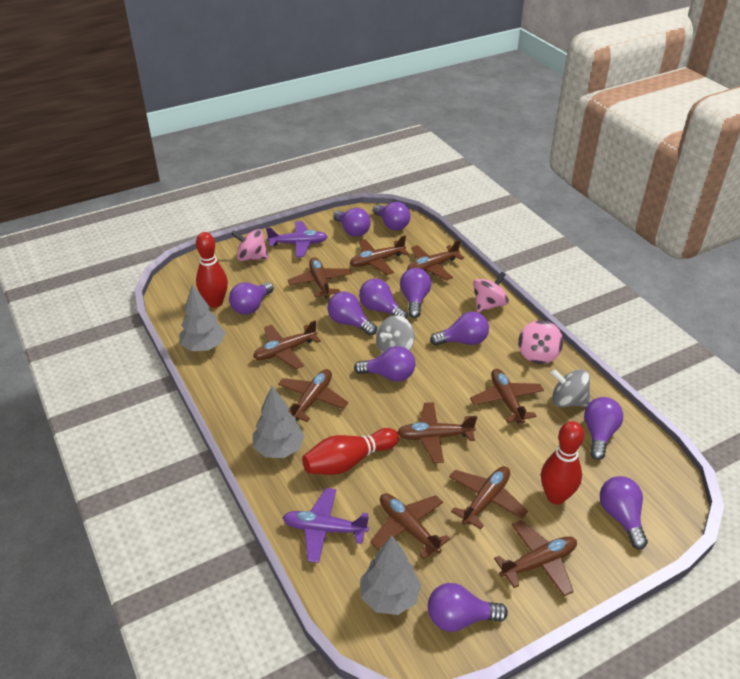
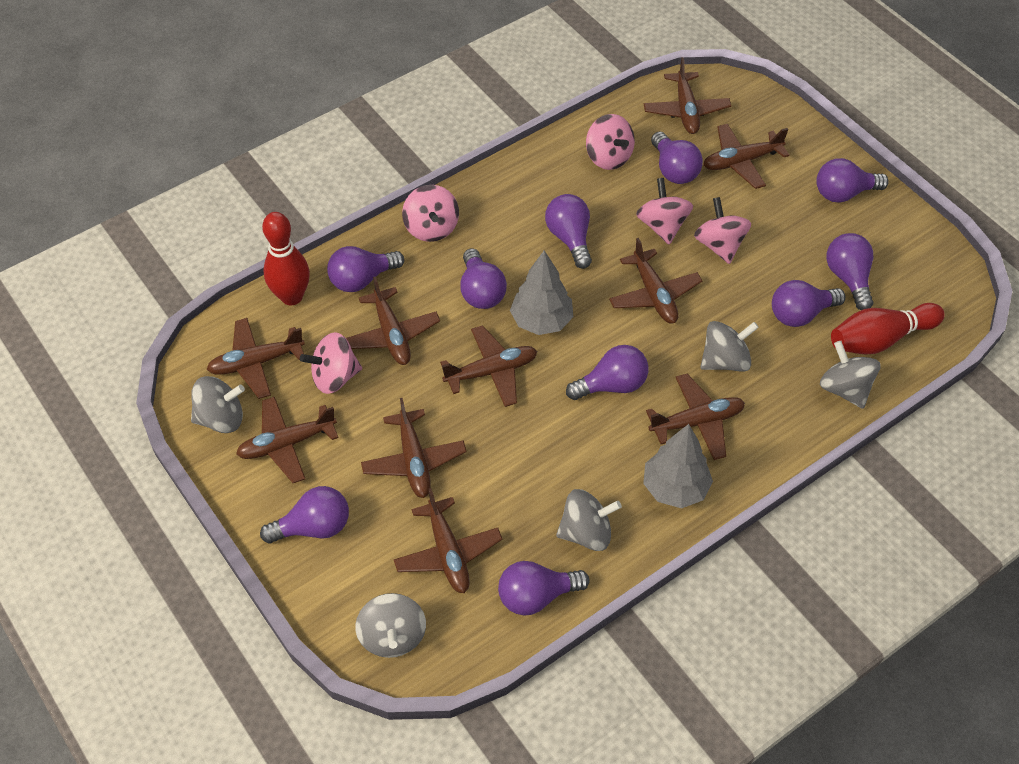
grey spinning top: 2 -> 5
grey tree: 3 -> 2
pink spinning top: 3 -> 5
purple light bulb: 11 -> 10
purple plane: 2 -> 0
red bowling pin: 3 -> 2

